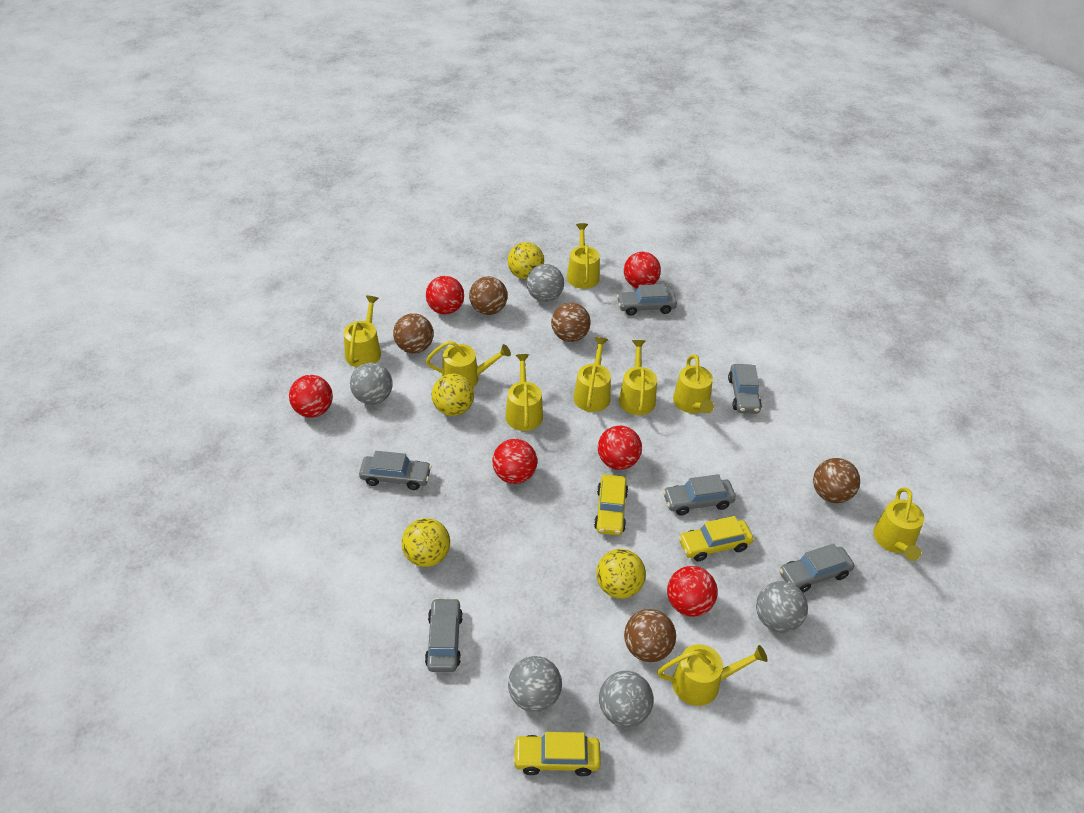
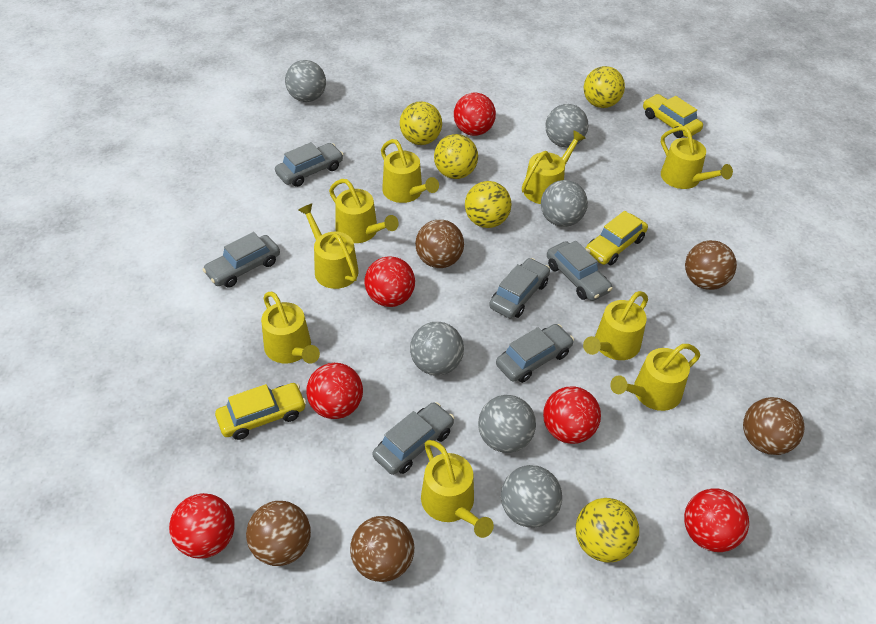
grey ball: 5 -> 6
yellow ball: 4 -> 5

